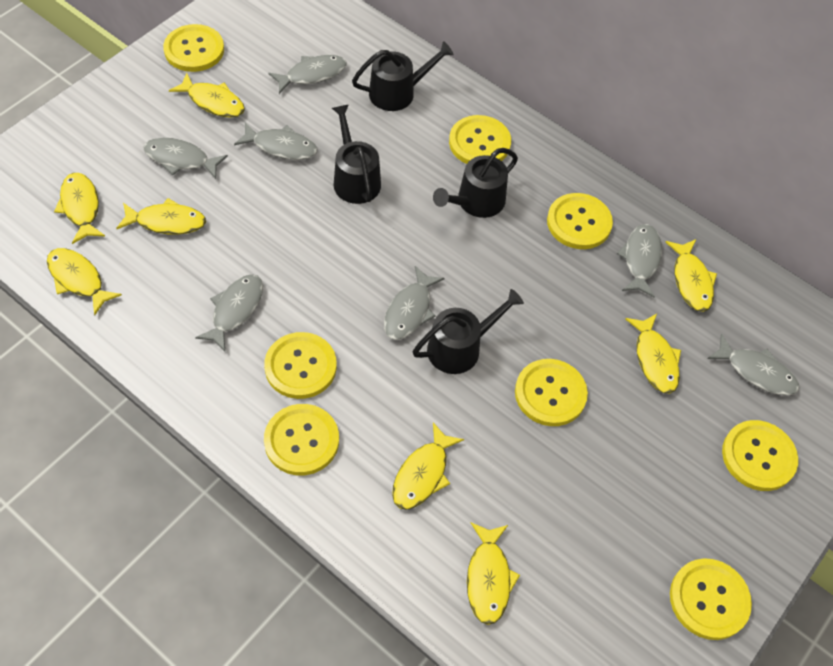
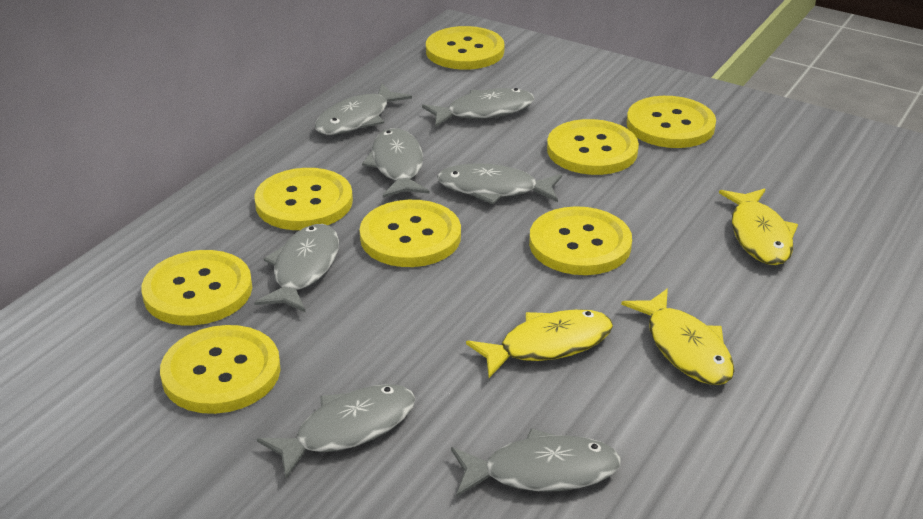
black watering can: 4 -> 0
yellow fish: 8 -> 3

